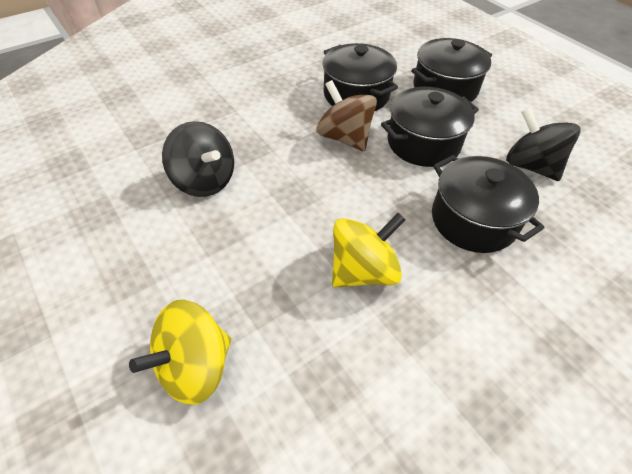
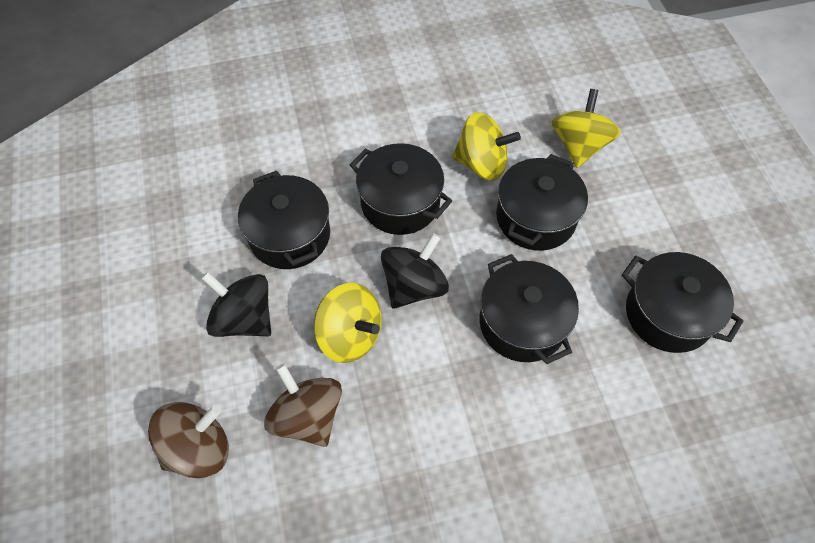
black pot: 4 -> 5
brown spinning top: 1 -> 2
yellow spinning top: 2 -> 3

